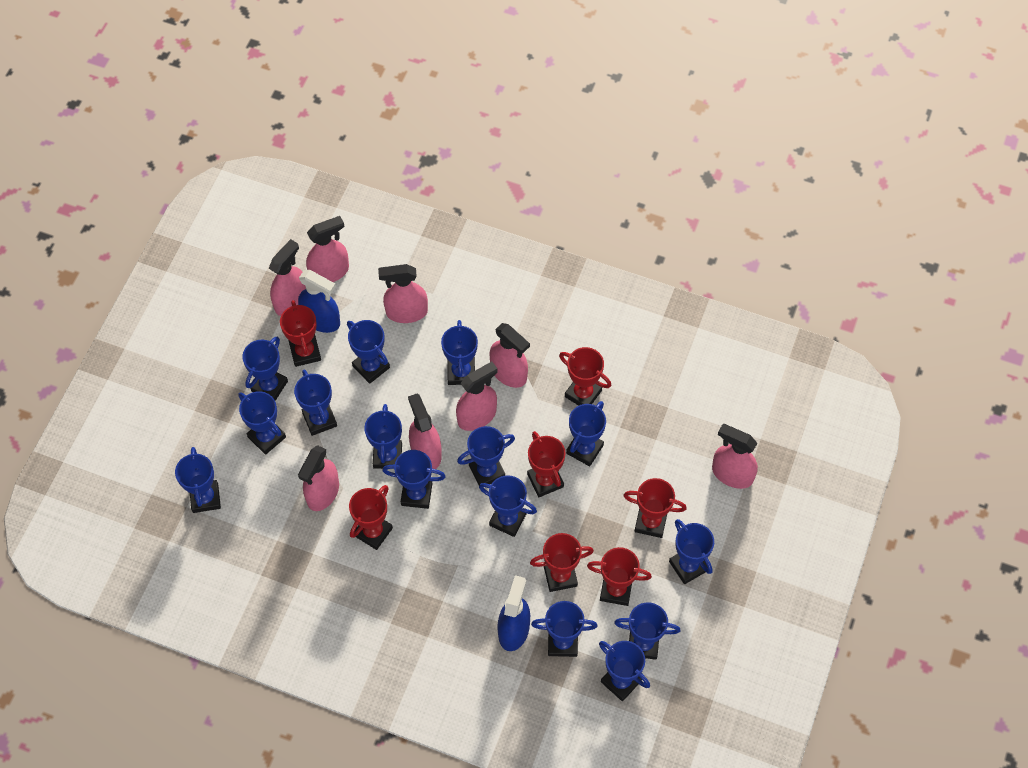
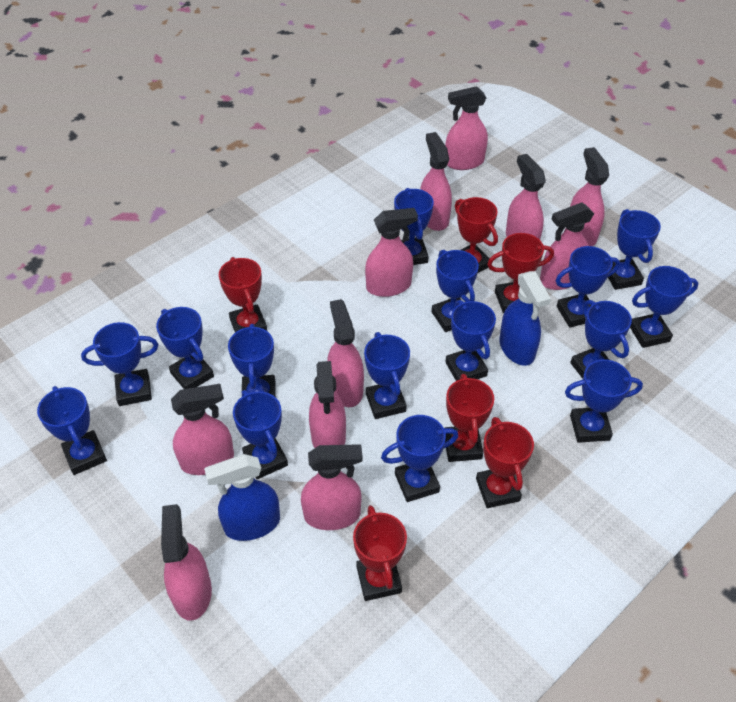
pink spray bottle: 8 -> 11
red trophy: 7 -> 6

